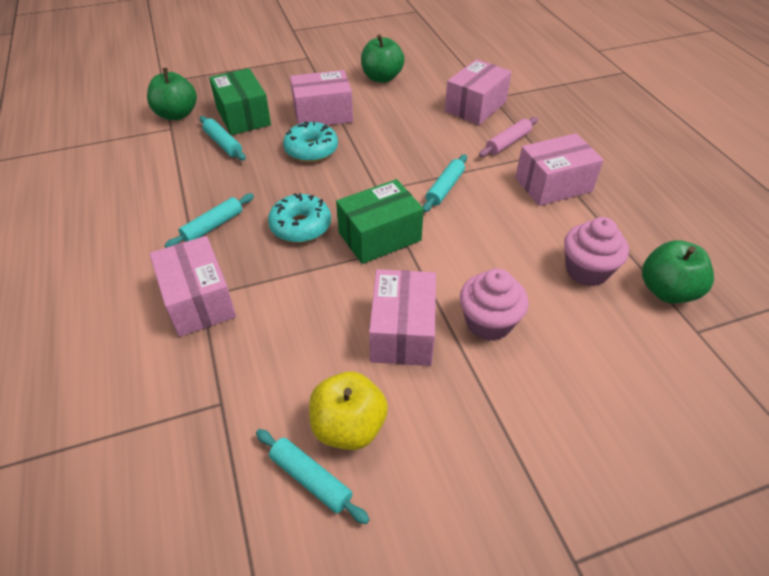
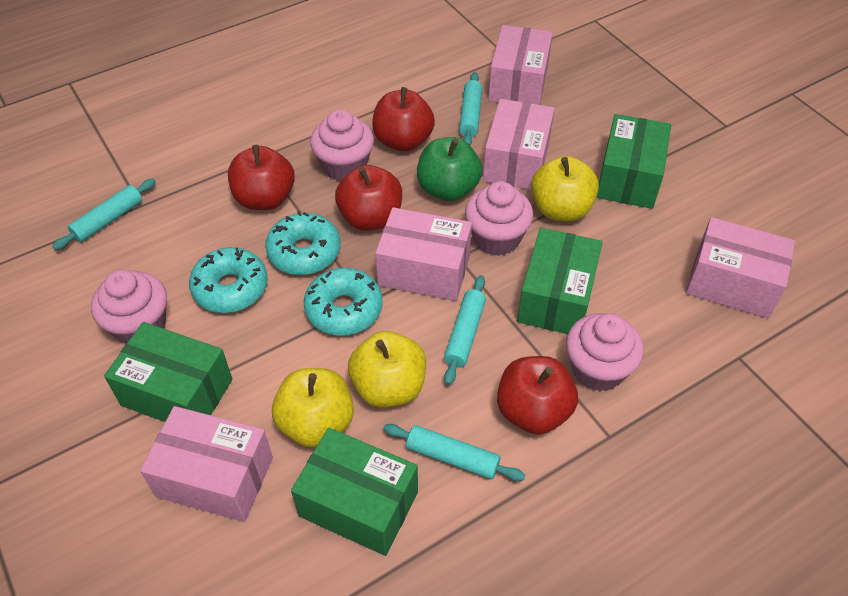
green apple: 3 -> 1
green box: 2 -> 4
pink cupcake: 2 -> 4
pink rolling pin: 1 -> 0
red apple: 0 -> 4
turquoise donut: 2 -> 3
yellow apple: 1 -> 3

